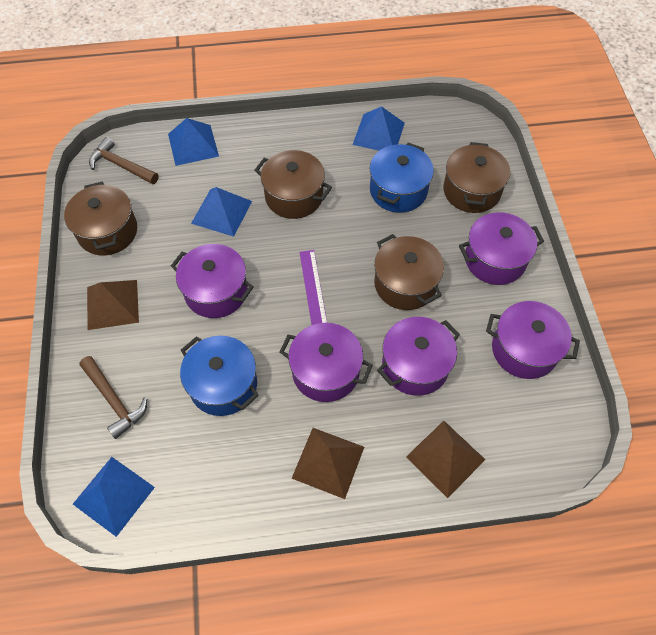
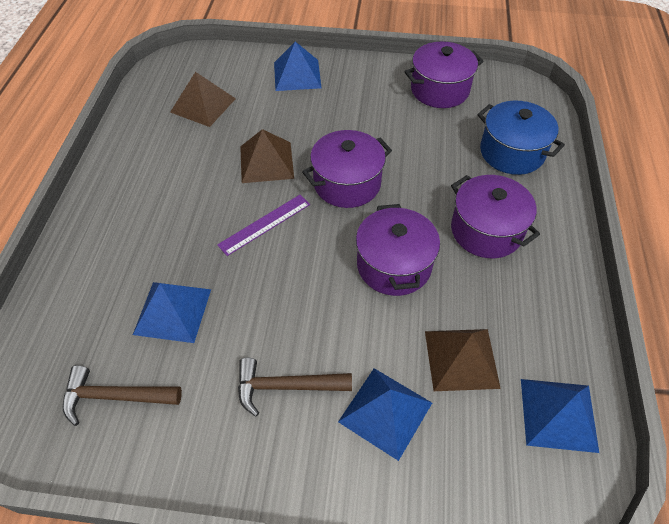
blue pot: 2 -> 1
brown pot: 4 -> 0
purple pot: 5 -> 4

